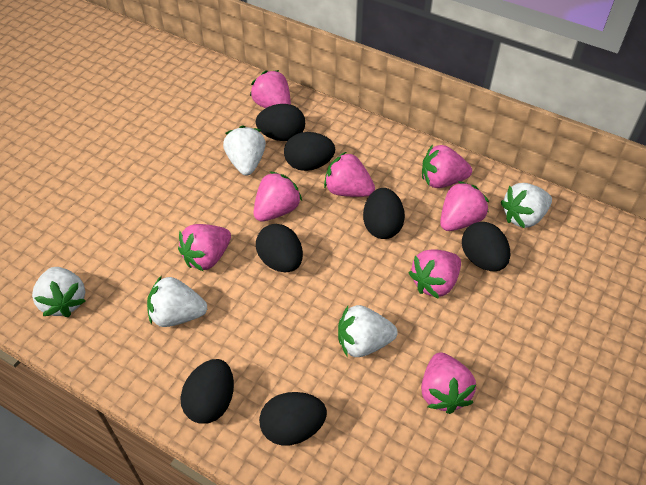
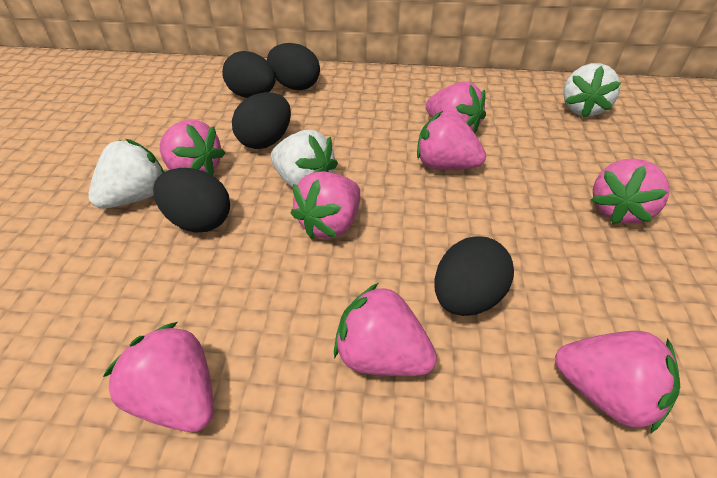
black egg: 7 -> 5
white strawberry: 5 -> 3

